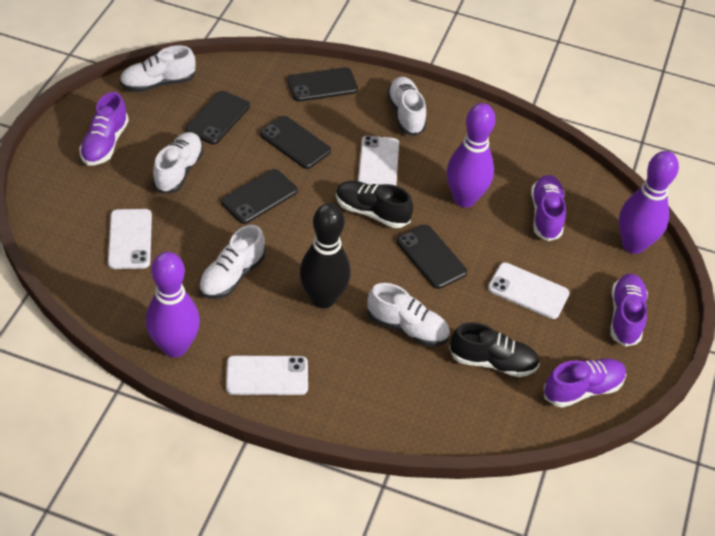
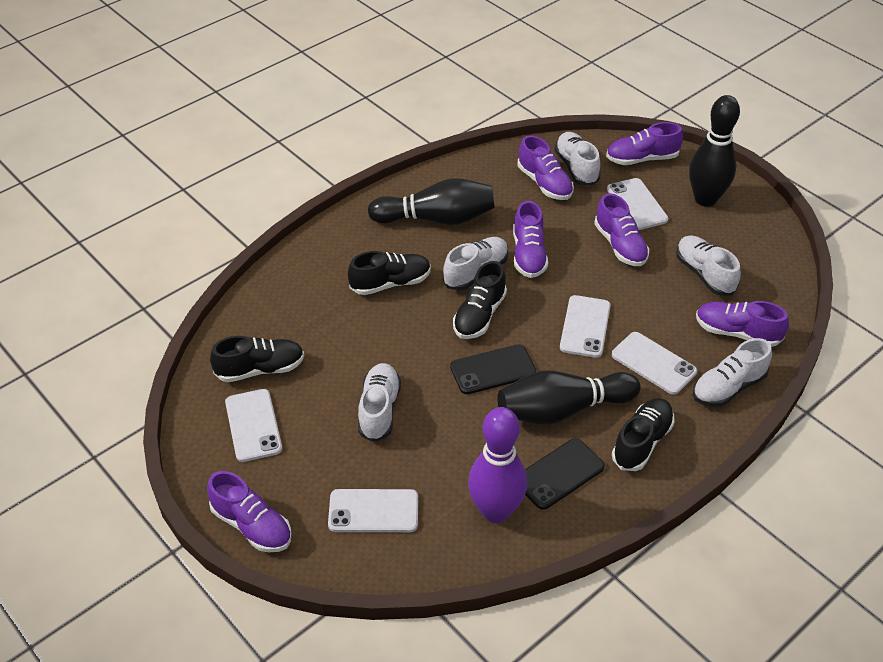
black bowling pin: 1 -> 3
black phone: 5 -> 2
black shoe: 2 -> 4
purple bowling pin: 3 -> 1
purple shoe: 4 -> 6
white phone: 4 -> 5

